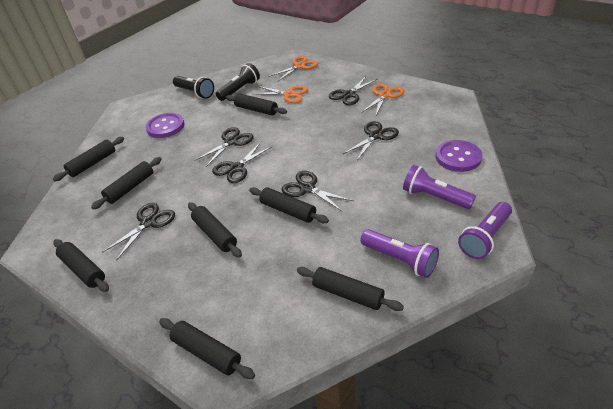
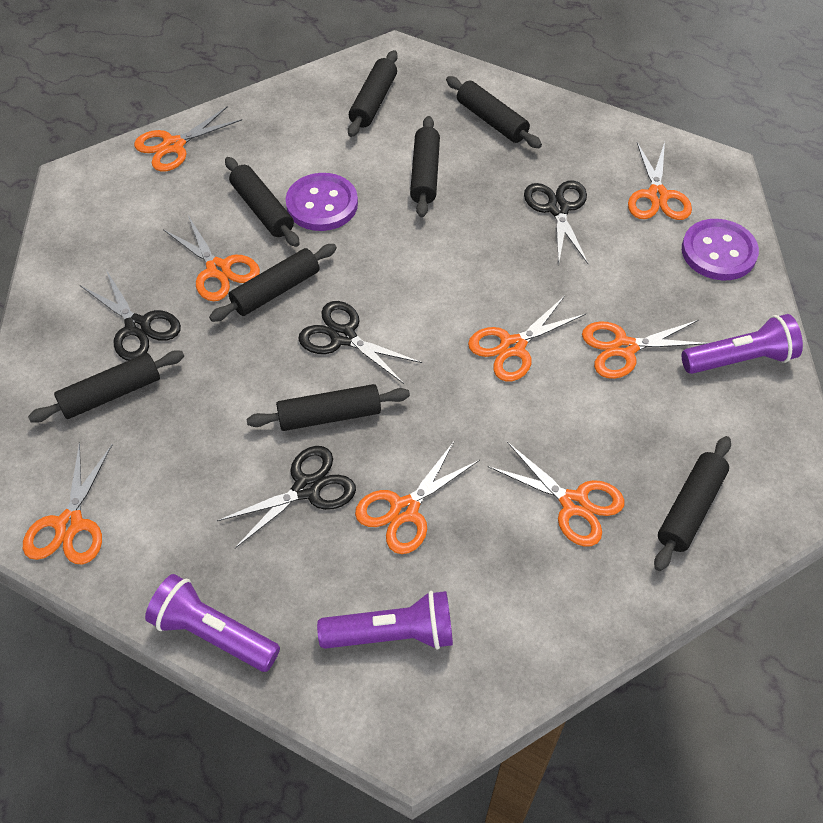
black flashlight: 2 -> 0
black scissors: 6 -> 4
orange scissors: 3 -> 8

